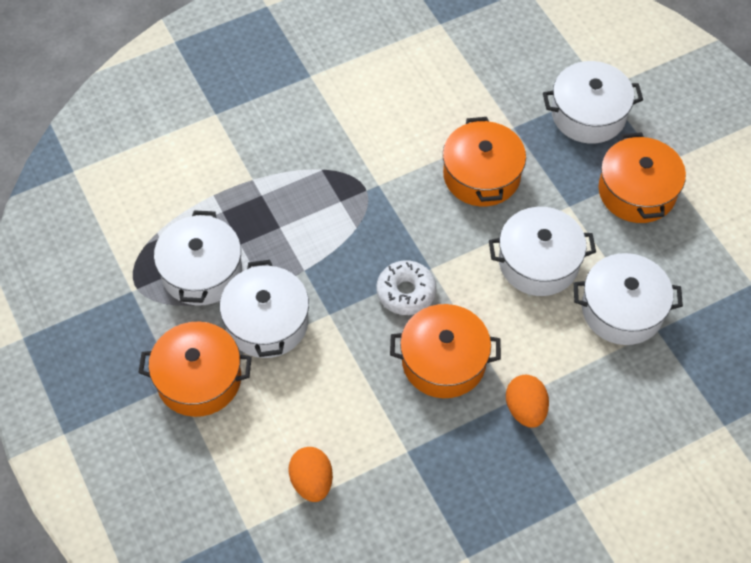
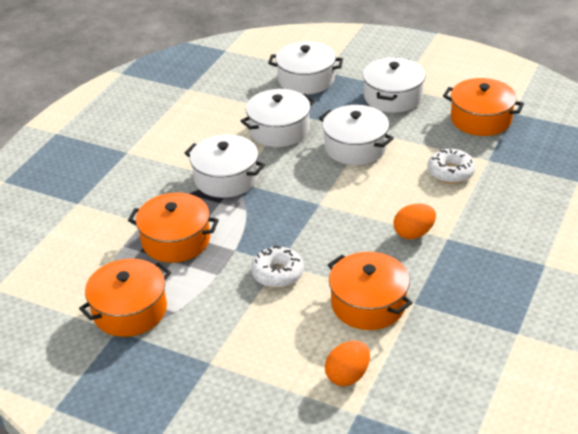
white donut: 1 -> 2

